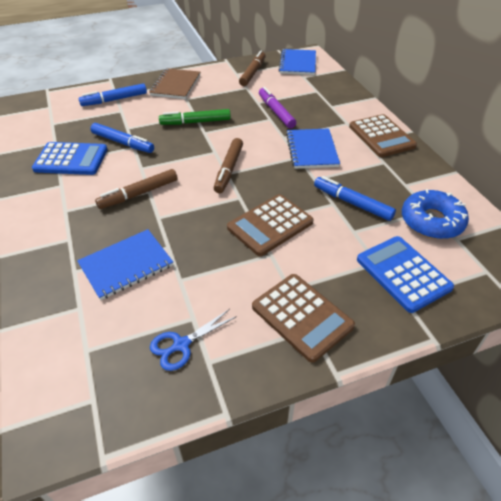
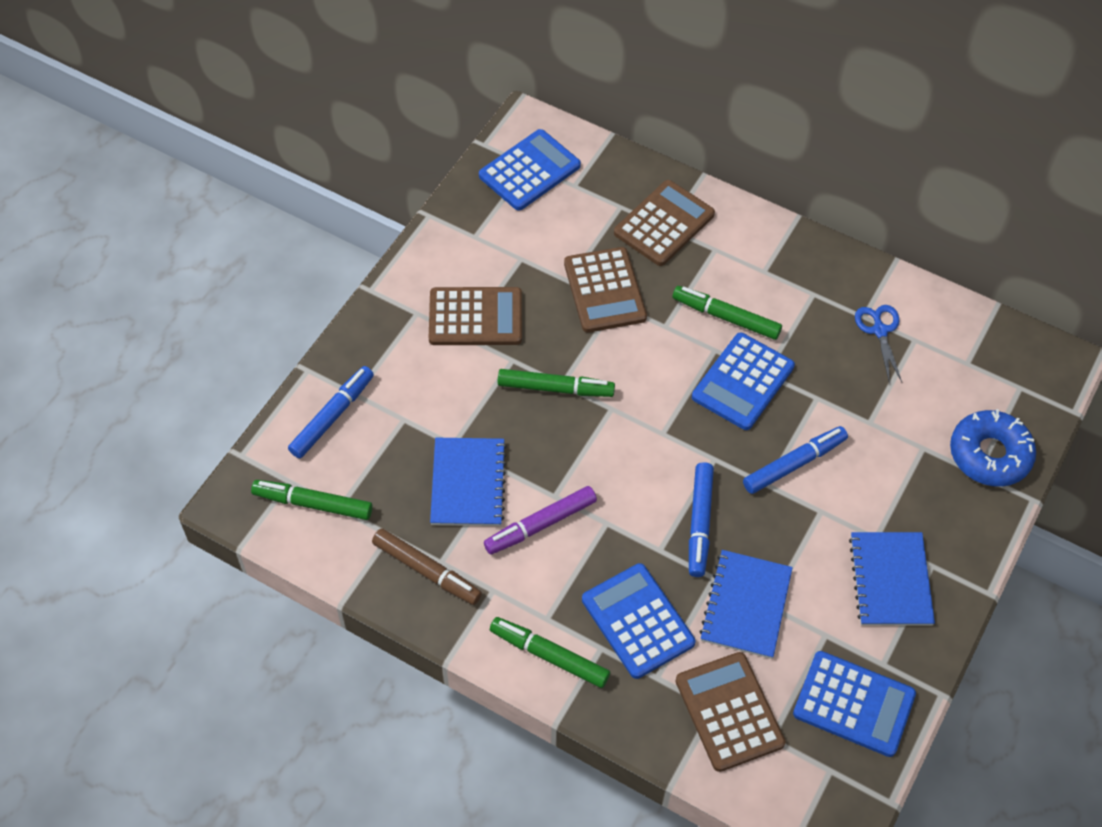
blue calculator: 2 -> 4
brown calculator: 3 -> 4
brown marker: 3 -> 1
brown notebook: 1 -> 0
green marker: 1 -> 4

